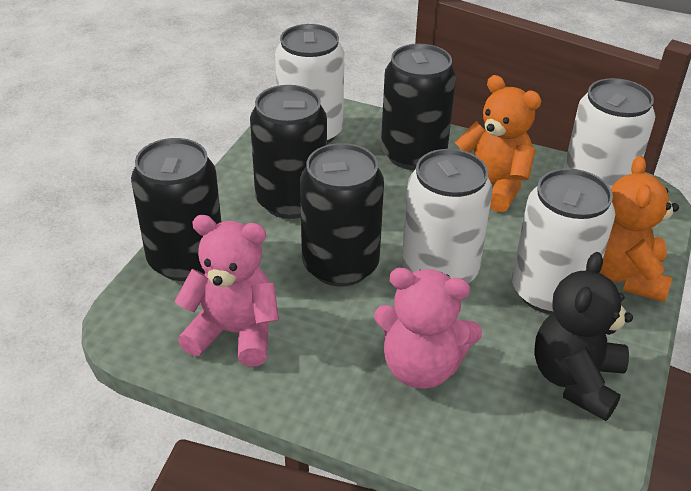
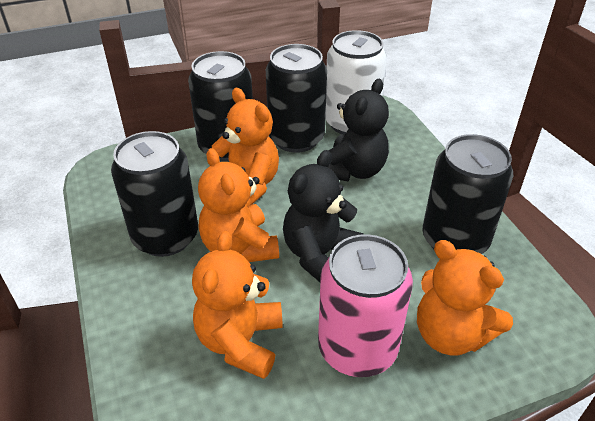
black teddy bear: 1 -> 2
orange teddy bear: 2 -> 4
pink can: 0 -> 1
pink teddy bear: 2 -> 0
white can: 4 -> 1

